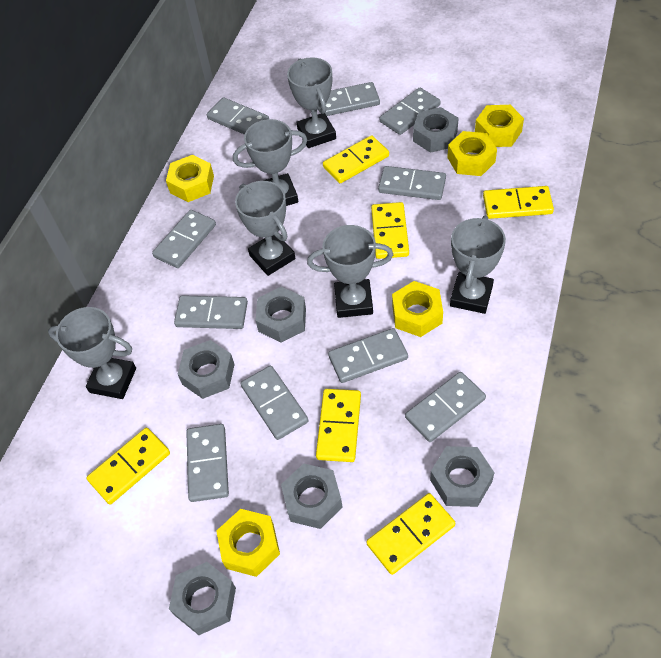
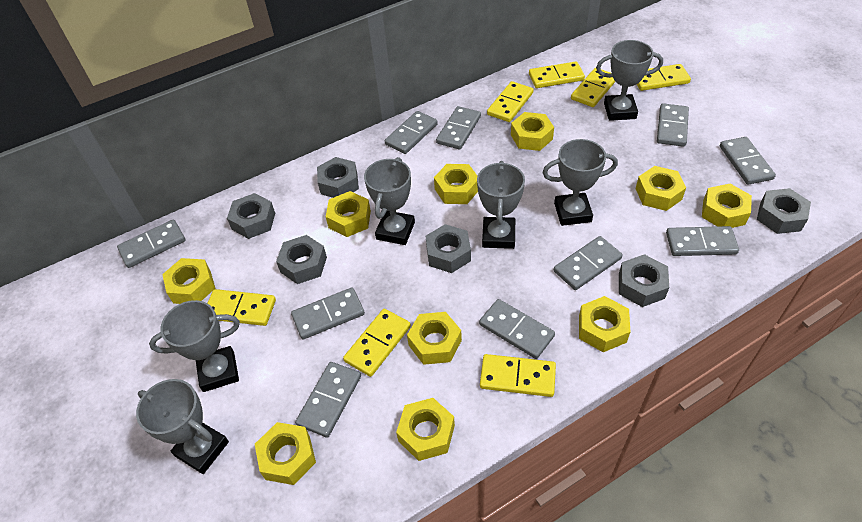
yellow domino: 6 -> 7
yellow nut: 5 -> 10

